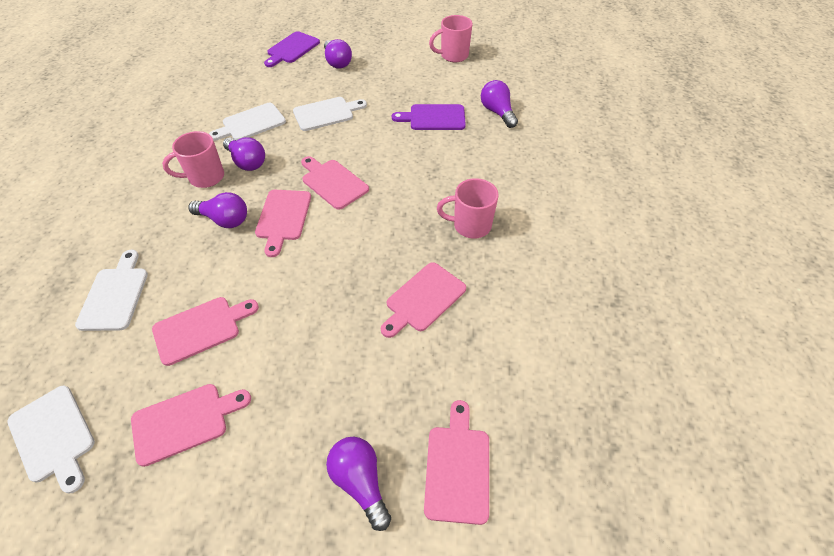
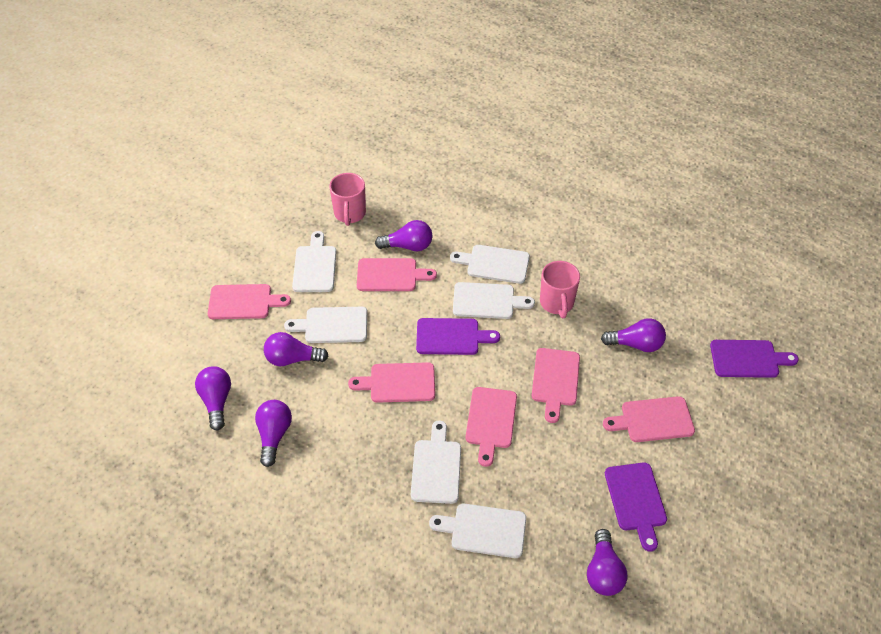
pink mug: 3 -> 2
purple cutting board: 2 -> 3
purple light bulb: 5 -> 6
white cutting board: 4 -> 6

